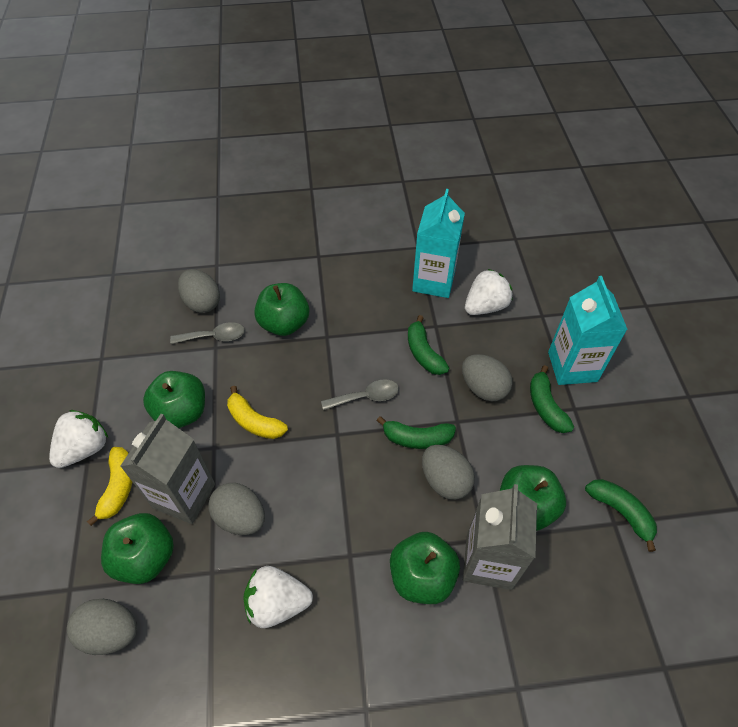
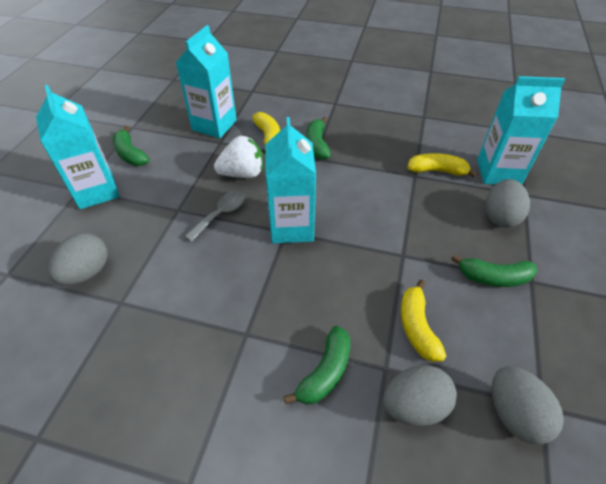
green apple: 5 -> 0
grey carton: 2 -> 0
grey egg: 5 -> 4
grey spoon: 2 -> 1
turquoise carton: 2 -> 4
white strawberry: 3 -> 1
yellow banana: 2 -> 3

